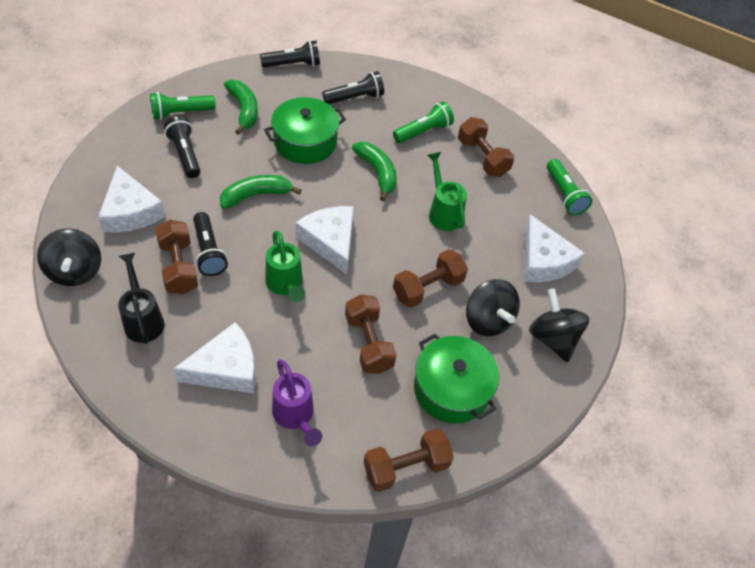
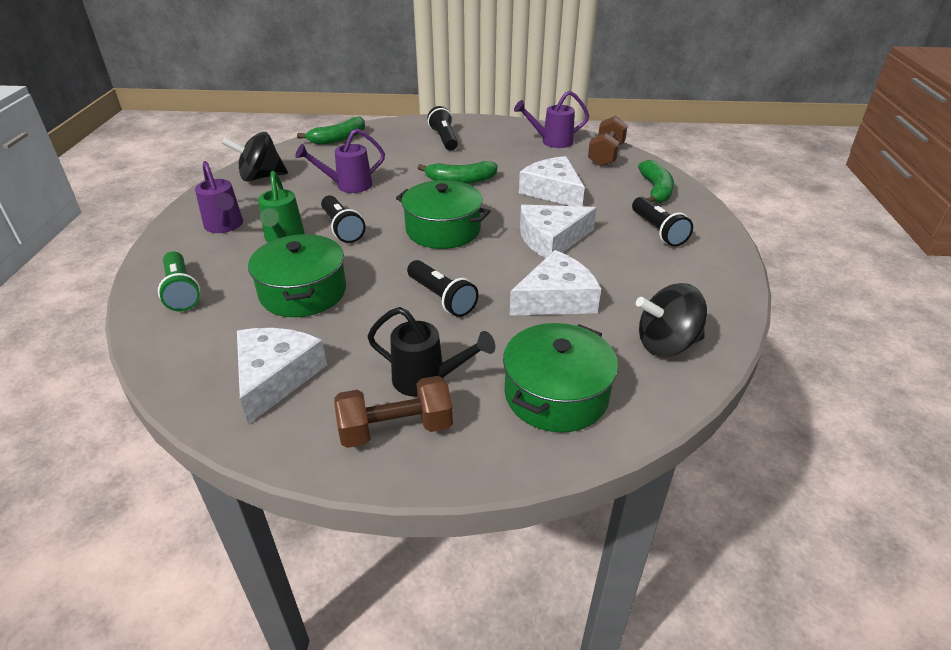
black spinning top: 3 -> 2
brown dumbbell: 5 -> 2
green flashlight: 3 -> 1
green pot: 2 -> 3
green watering can: 2 -> 1
purple watering can: 1 -> 3

